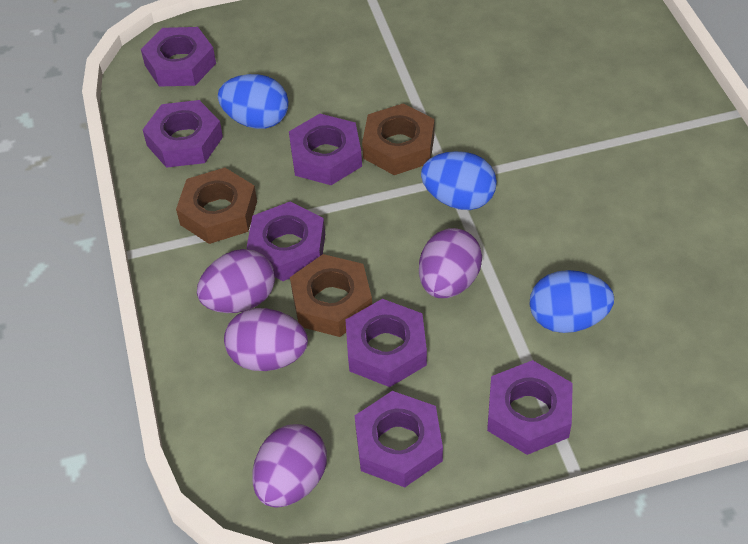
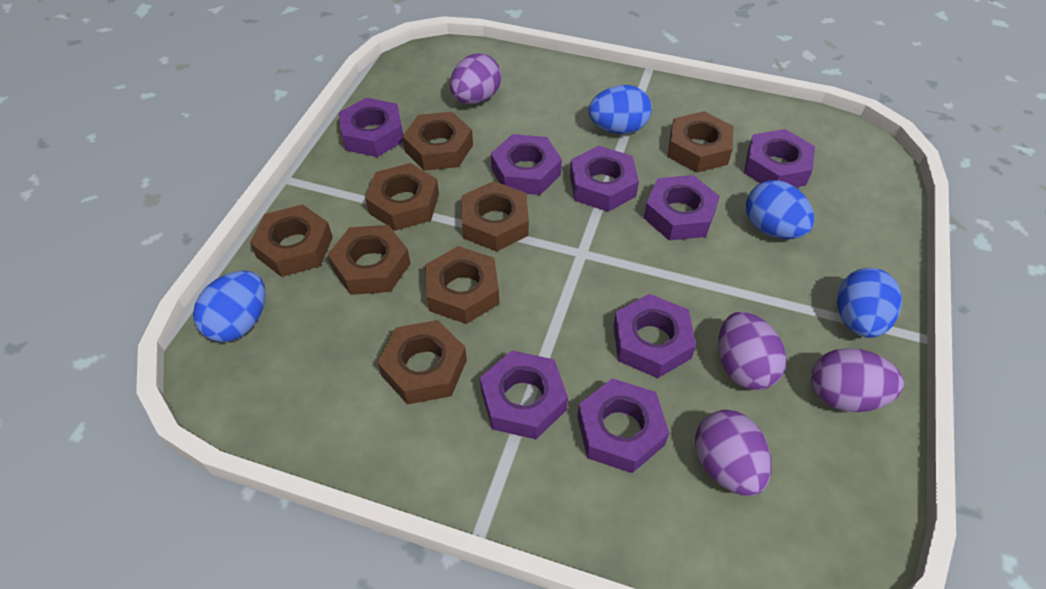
blue egg: 3 -> 4
brown nut: 3 -> 8
purple nut: 7 -> 8

